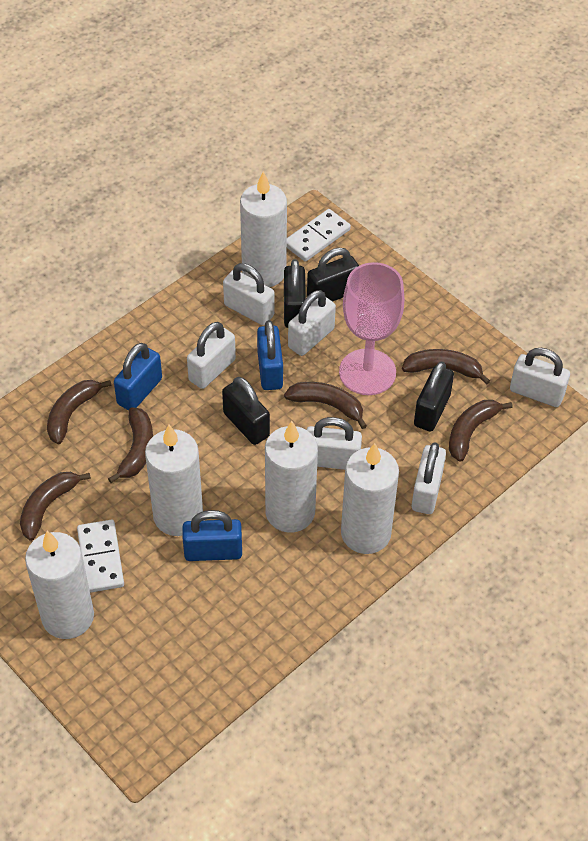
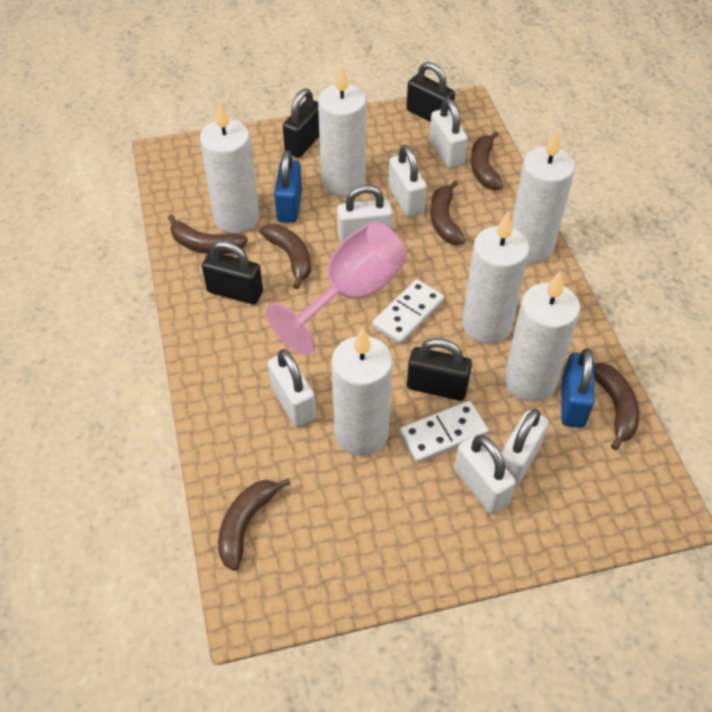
blue padlock: 3 -> 2
white candle: 5 -> 6

